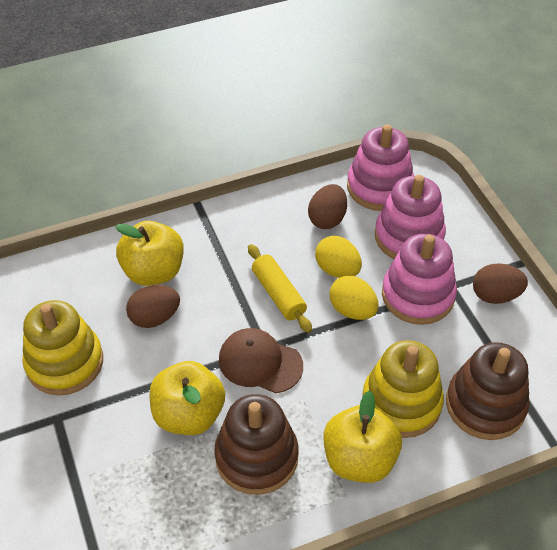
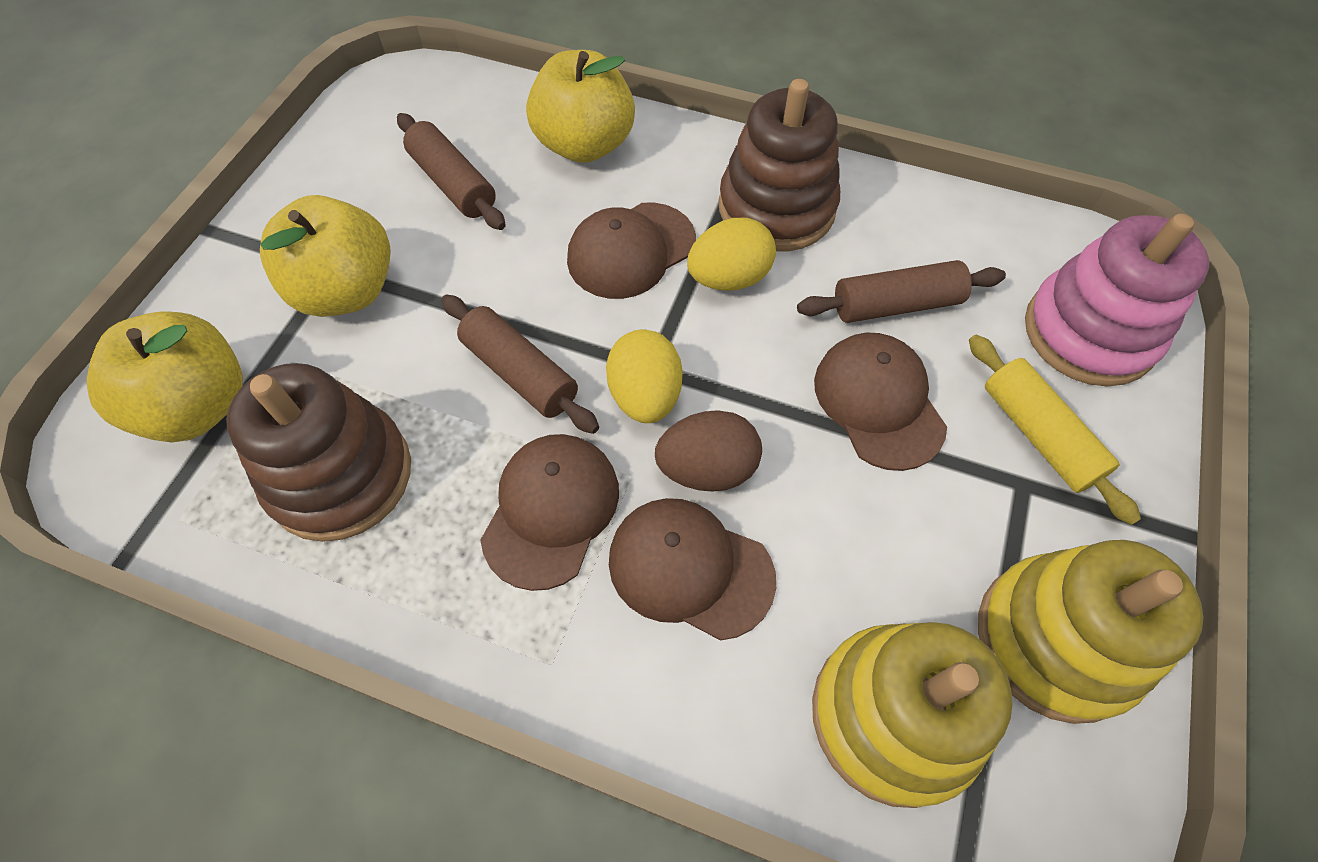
brown cap: 1 -> 4
brown egg: 3 -> 1
brown rolling pin: 0 -> 3
pink stacking toy: 3 -> 1

